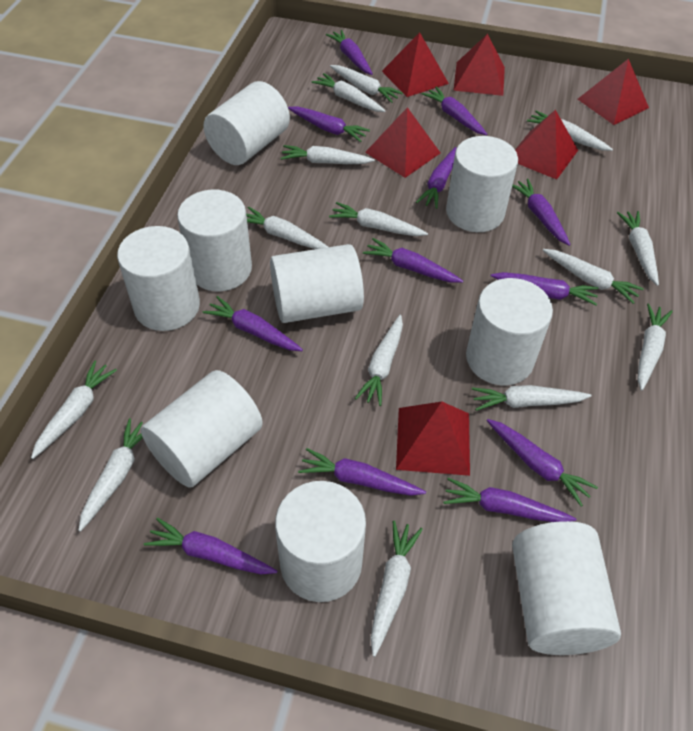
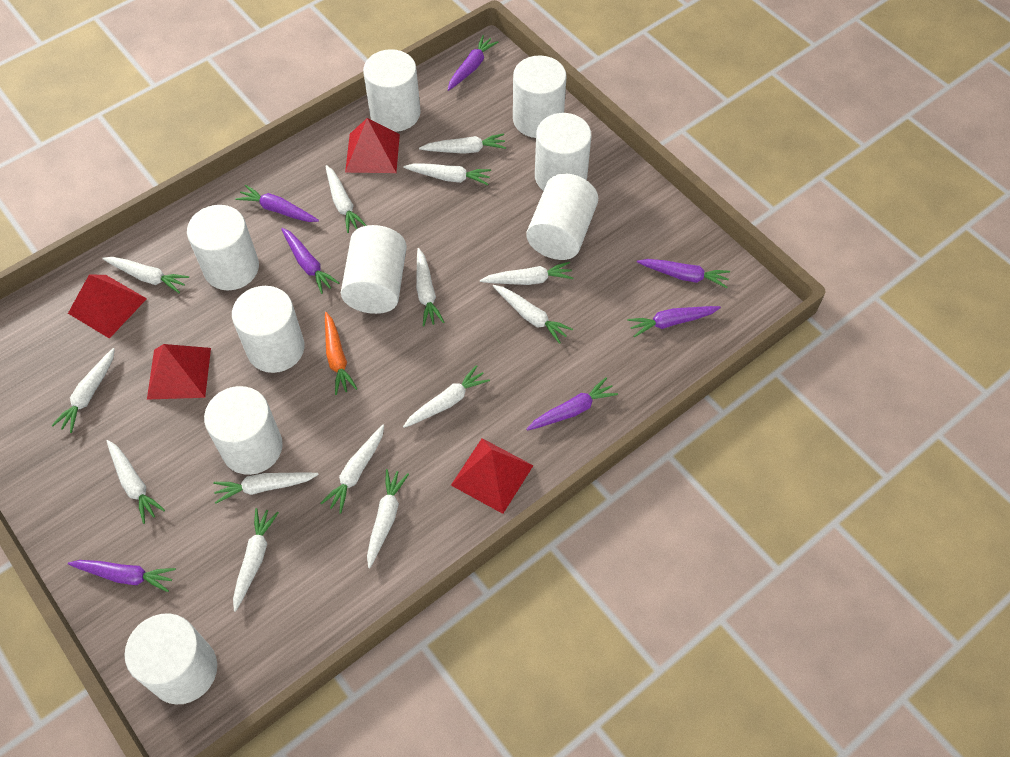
orange carrot: 0 -> 1
purple carrot: 12 -> 7
red pyramid: 6 -> 4

